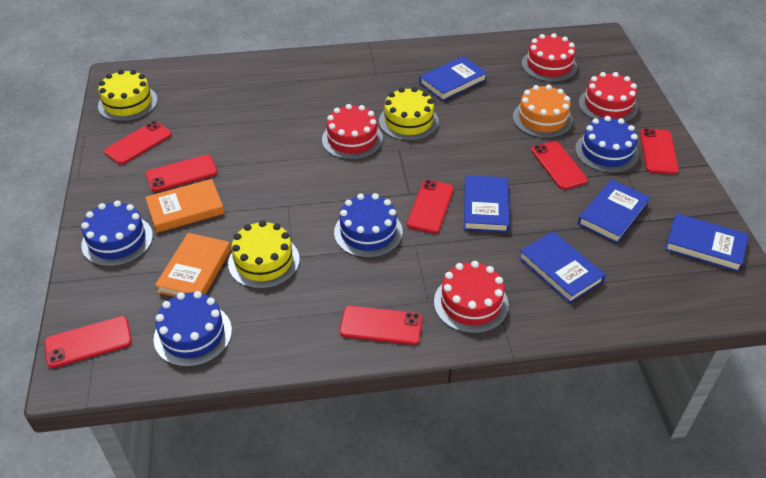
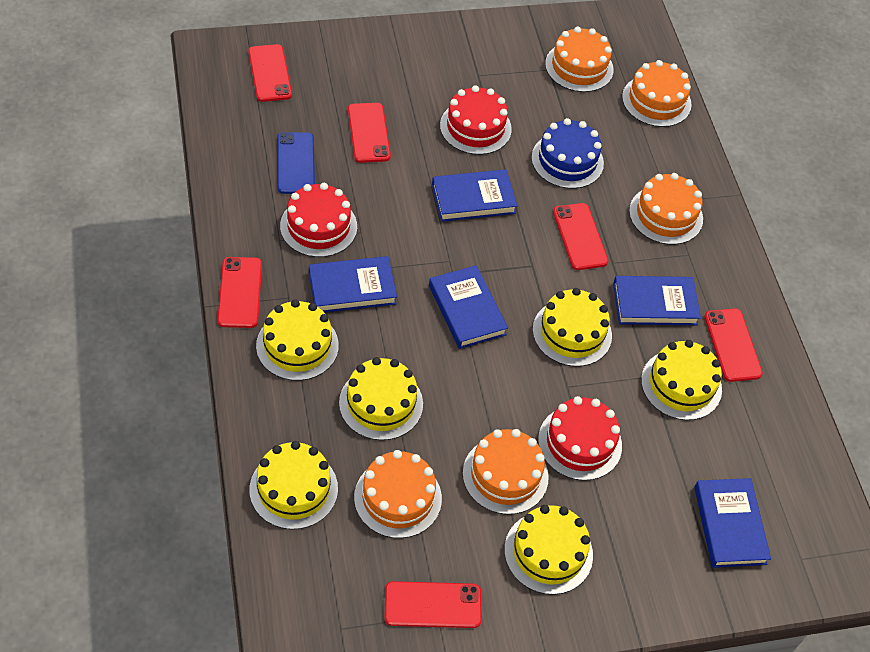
blue cake: 4 -> 1
blue phone: 0 -> 1
orange book: 2 -> 0
orange cake: 1 -> 5
red cake: 4 -> 3
red phone: 7 -> 6
yellow cake: 3 -> 6

